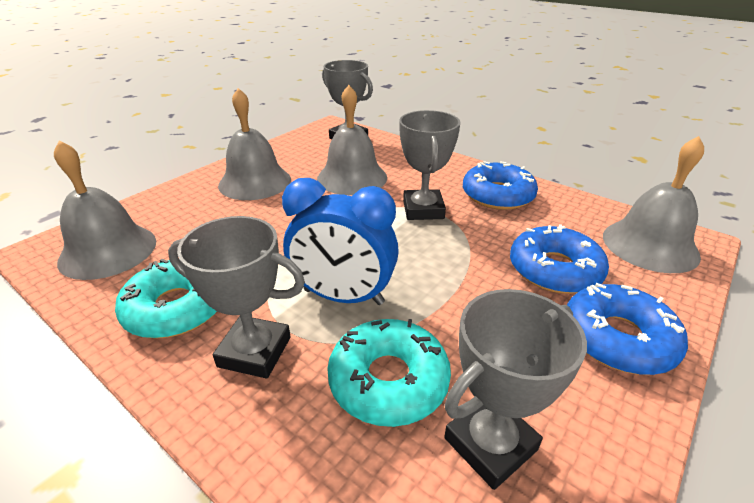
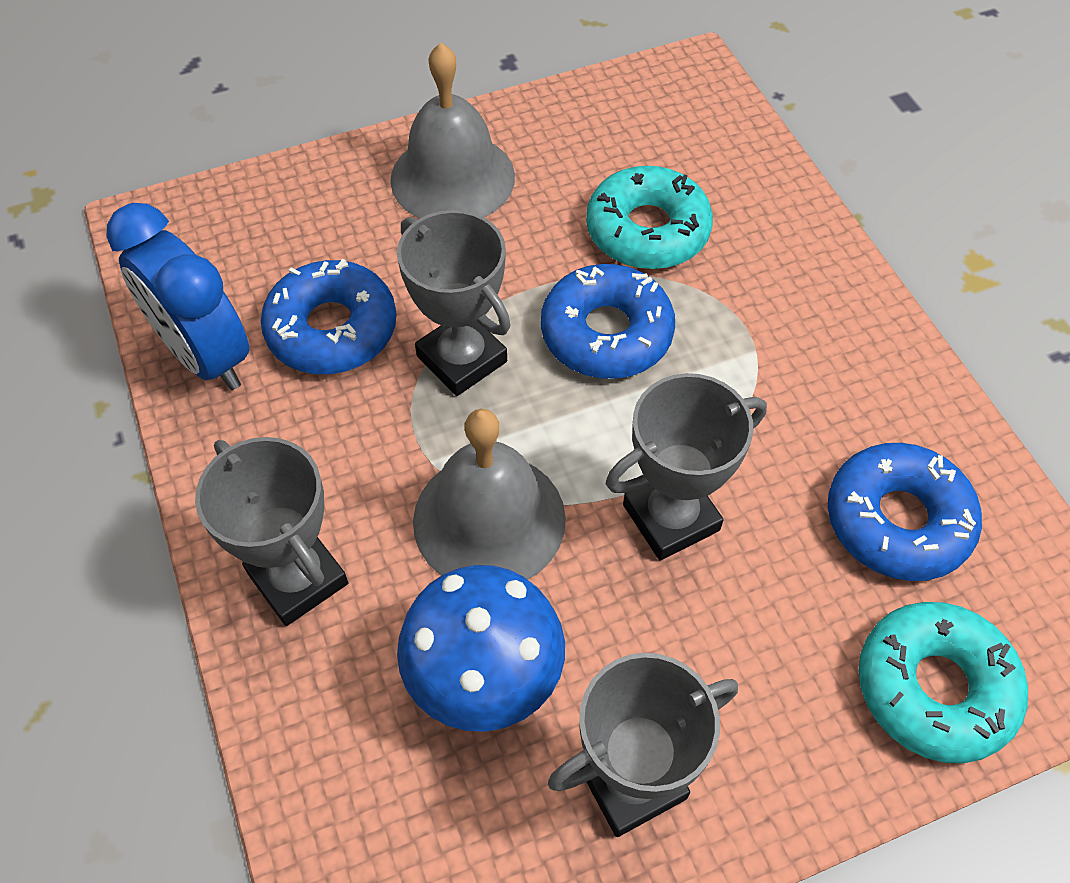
blue mushroom: 0 -> 1
grey bell: 4 -> 2

